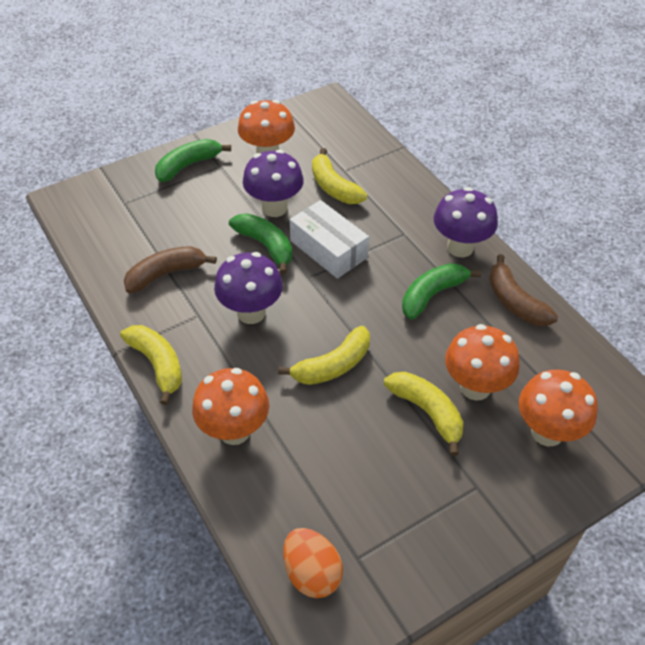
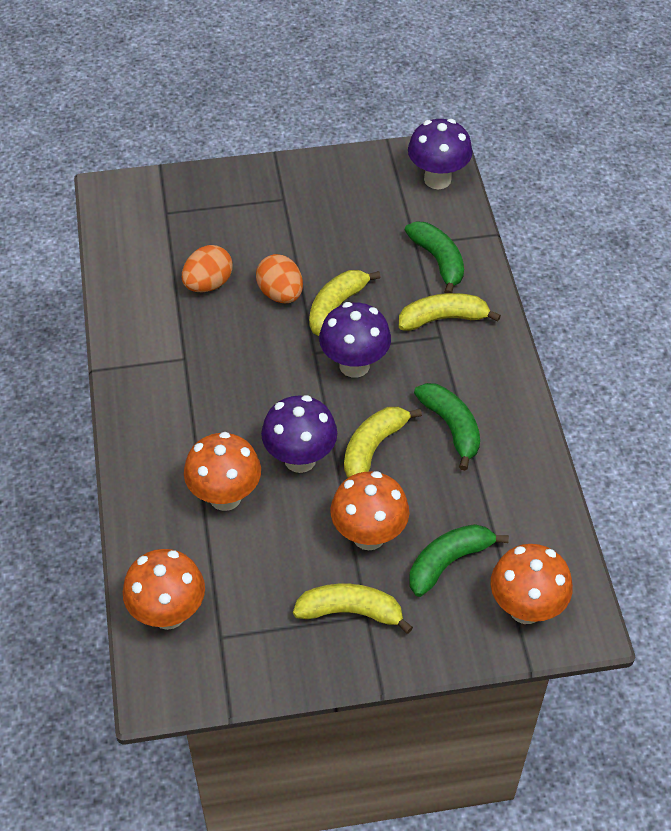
brown banana: 2 -> 0
orange egg: 1 -> 2
white box: 1 -> 0

